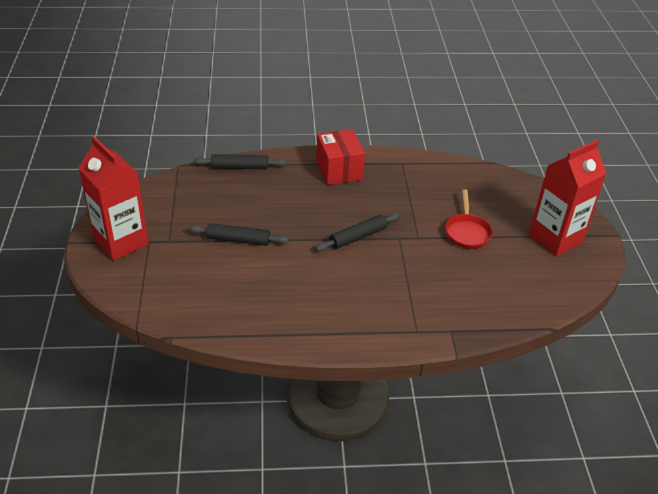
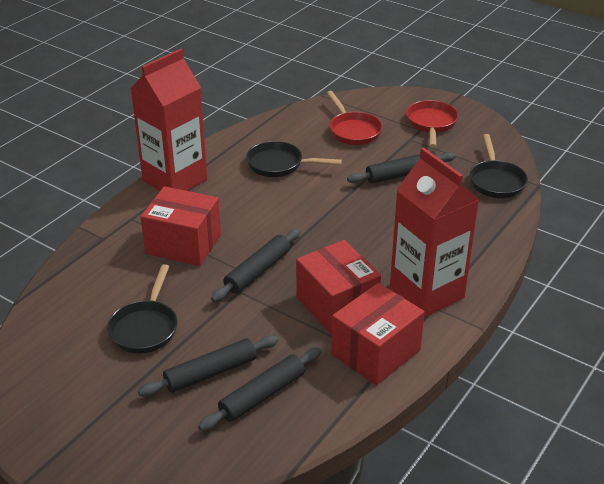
black pan: 0 -> 3
black rolling pin: 3 -> 4
red box: 1 -> 3
red pan: 1 -> 2

